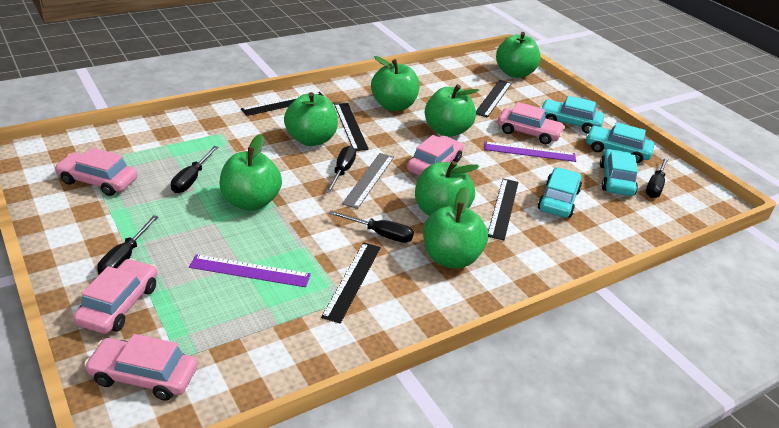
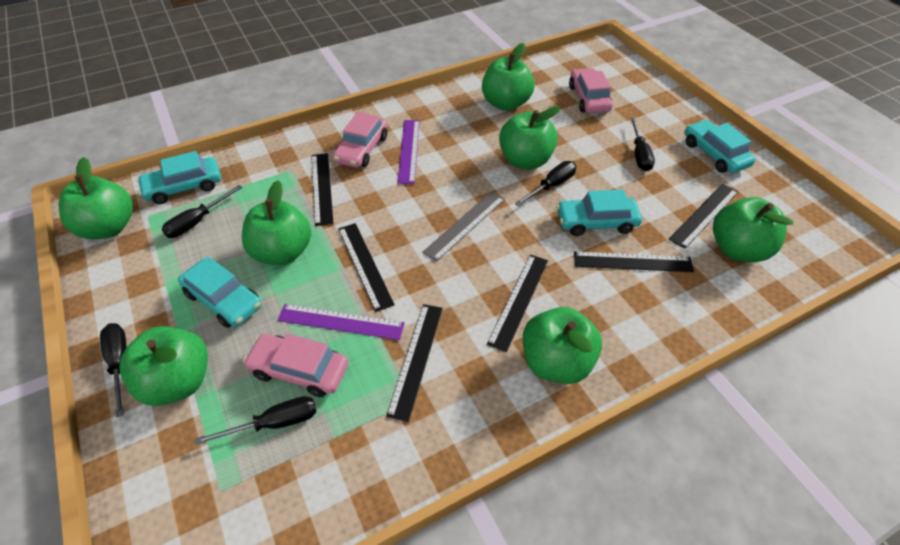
black ruler: 5 -> 6
pink car: 5 -> 3

